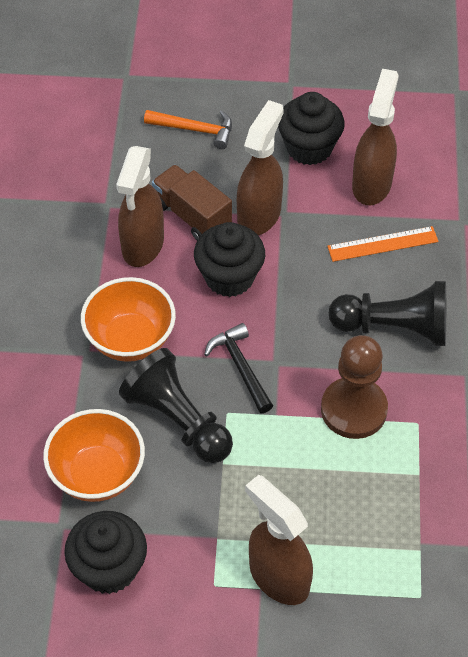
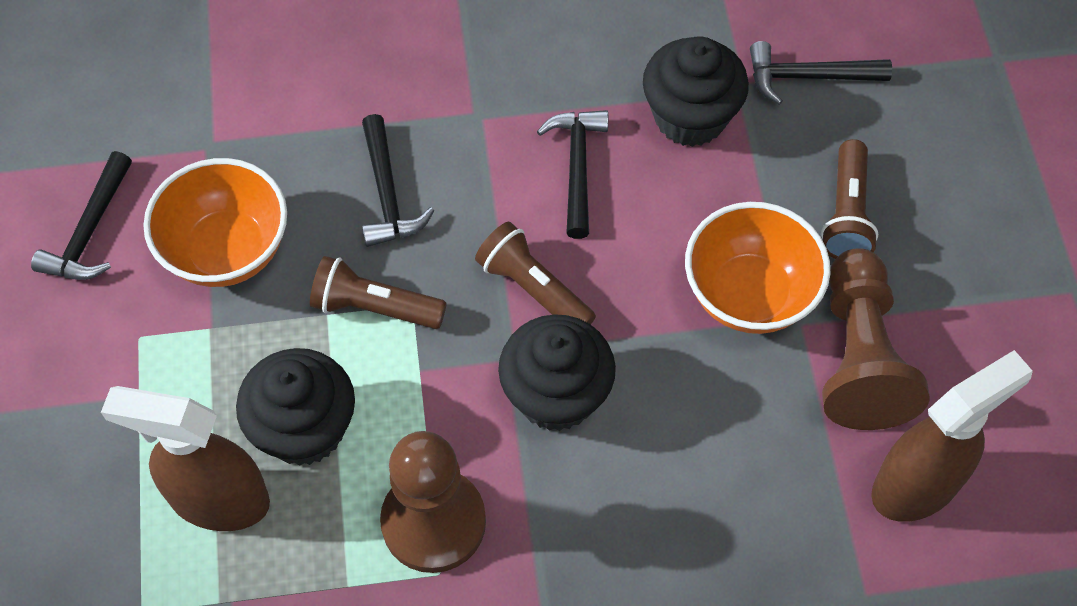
black hammer: 1 -> 4
black pawn: 2 -> 0
brown flashlight: 0 -> 3
brown pawn: 1 -> 2
brown spray bottle: 4 -> 2
brown truck: 1 -> 0
orange hammer: 1 -> 0
orange ruler: 1 -> 0

